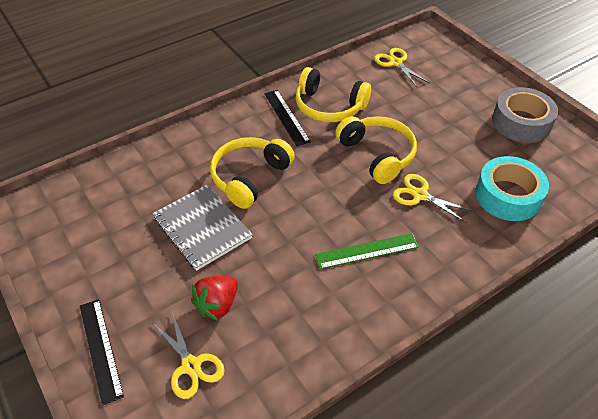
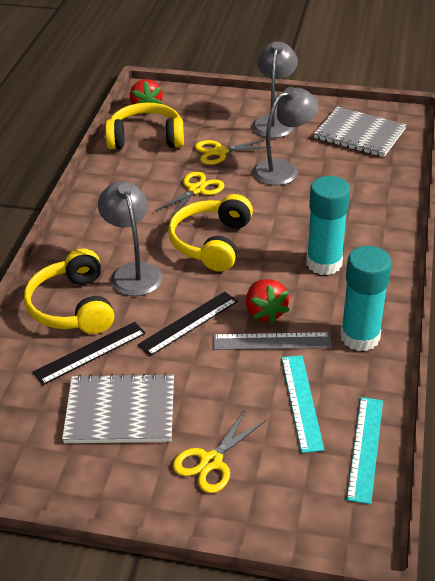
green ruler: 1 -> 0
grey lamp: 0 -> 3
grey notebook: 1 -> 2
grey ruler: 0 -> 1
grey tape: 1 -> 0
red strawberry: 1 -> 2
turquoise glue stick: 0 -> 2
turquoise ruler: 0 -> 2
turquoise tape: 1 -> 0

